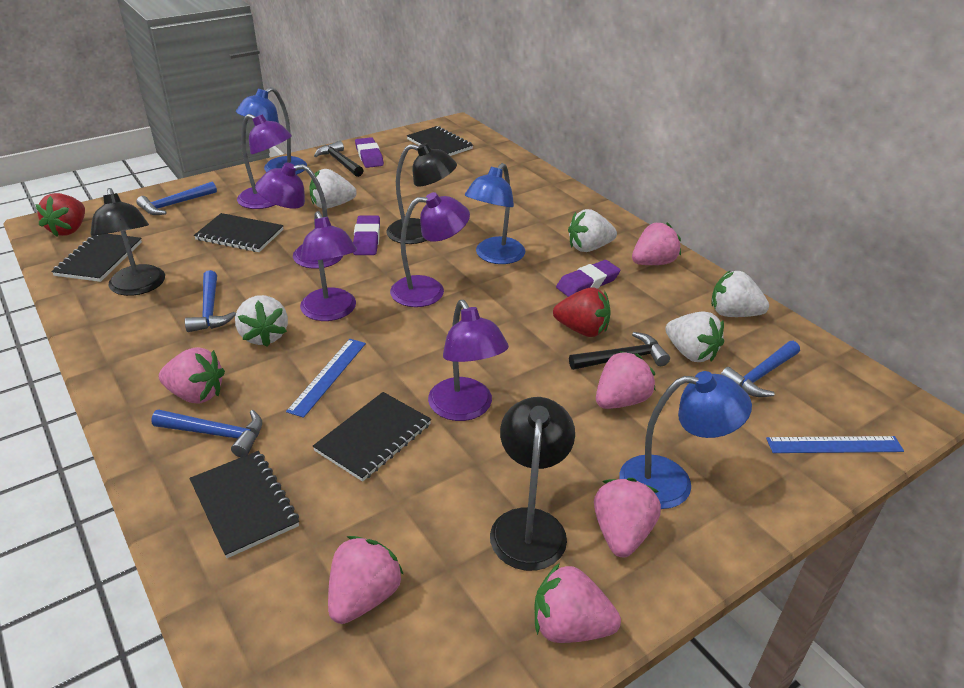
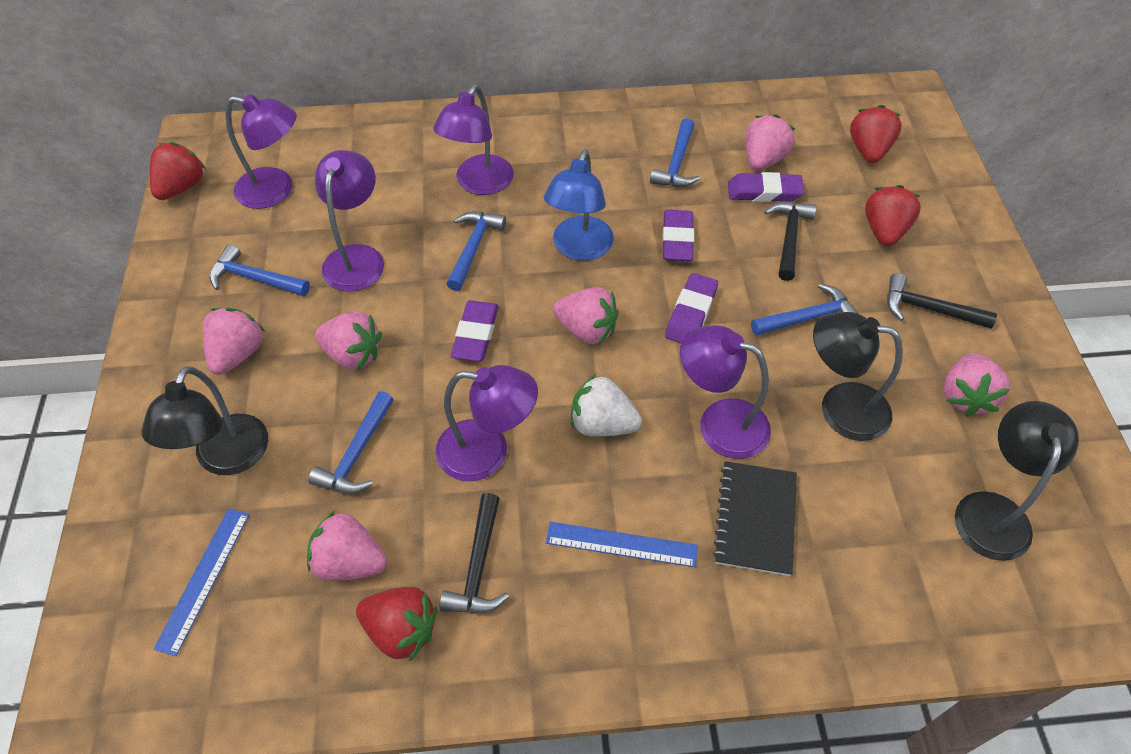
black hammer: 2 -> 3
black notebook: 5 -> 1
blue hammer: 4 -> 5
blue lamp: 3 -> 1
purple eraser: 3 -> 4
red strawberry: 2 -> 4
white strawberry: 5 -> 1

